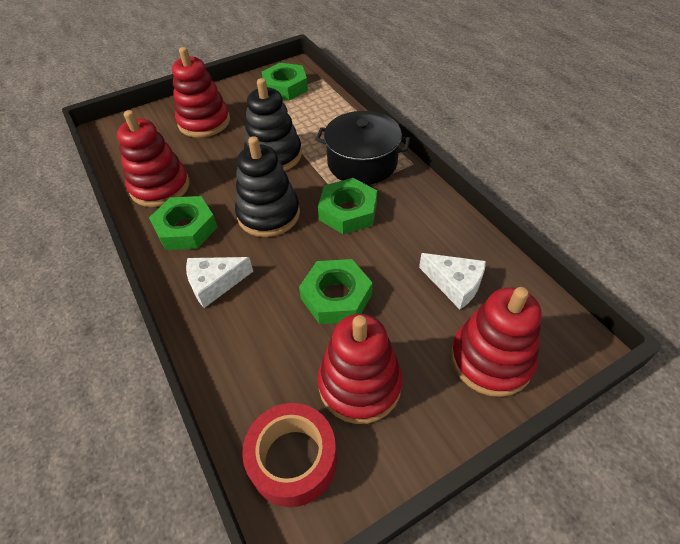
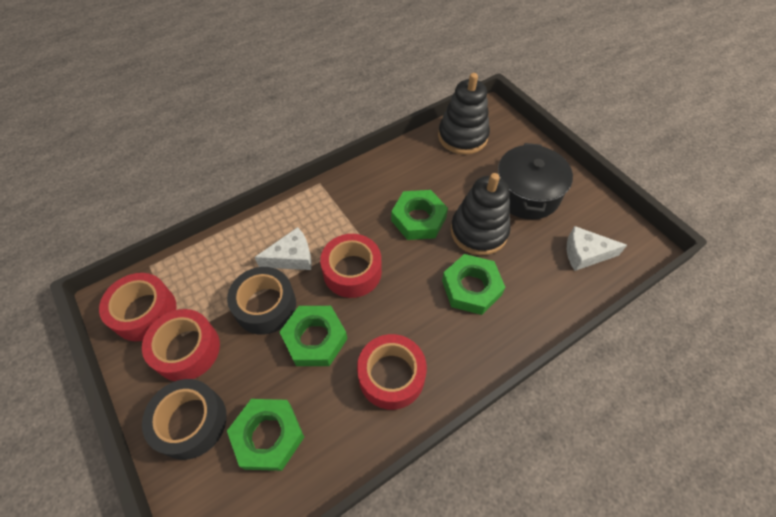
black tape: 0 -> 2
red stacking toy: 4 -> 0
red tape: 1 -> 4

